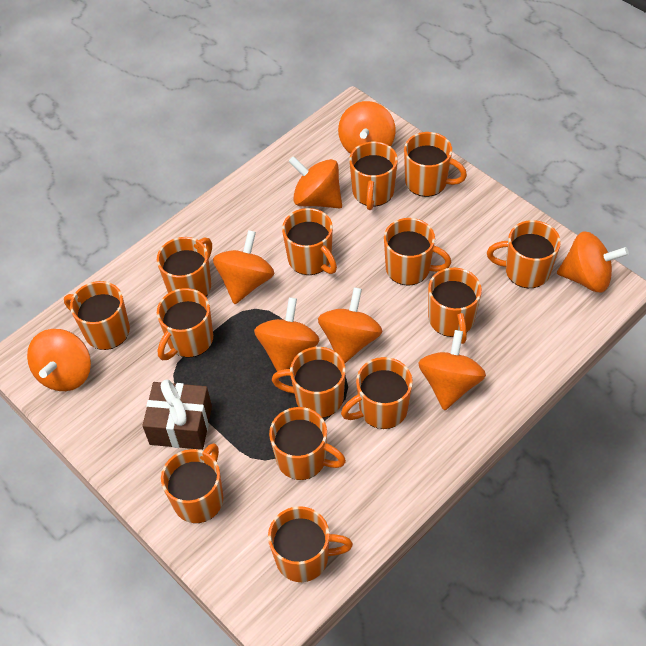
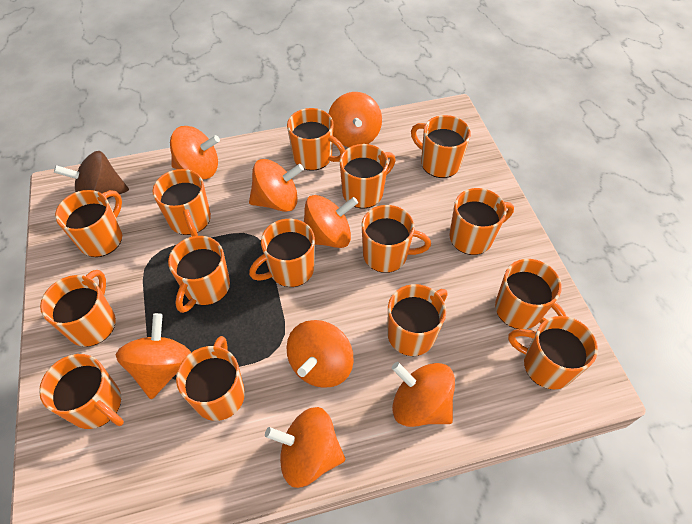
brown gift: 1 -> 0
brown spinning top: 0 -> 1
orange mug: 14 -> 15

